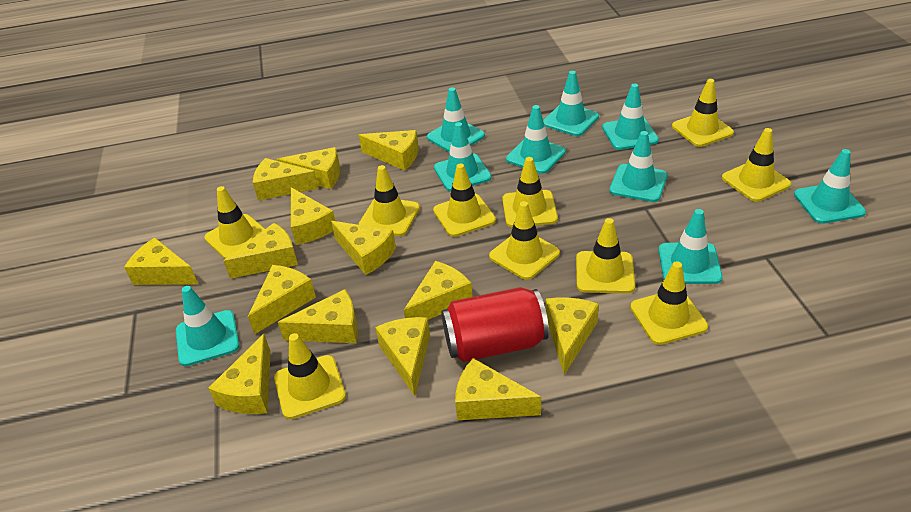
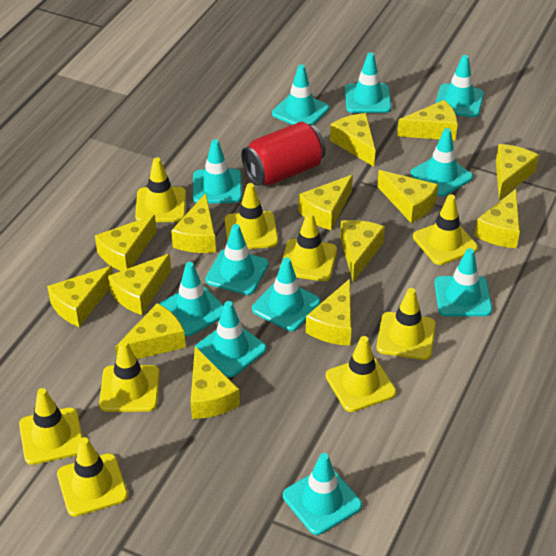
turquoise traffic cone: 9 -> 11
yellow traffic cone: 10 -> 9

